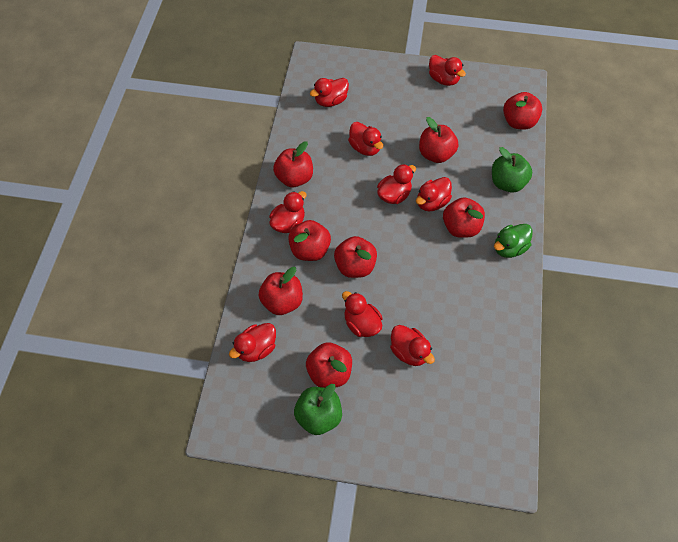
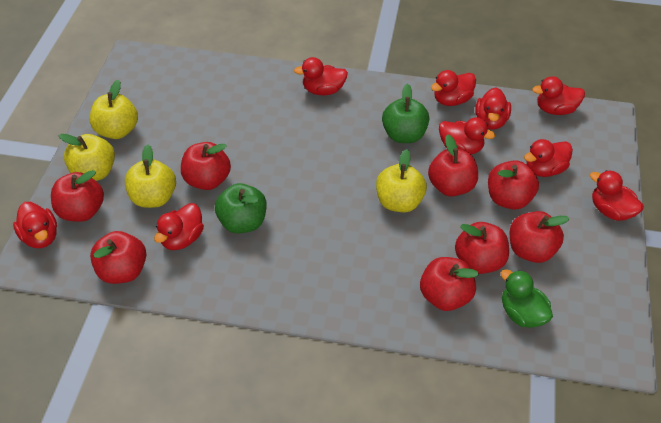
yellow apple: 0 -> 4

